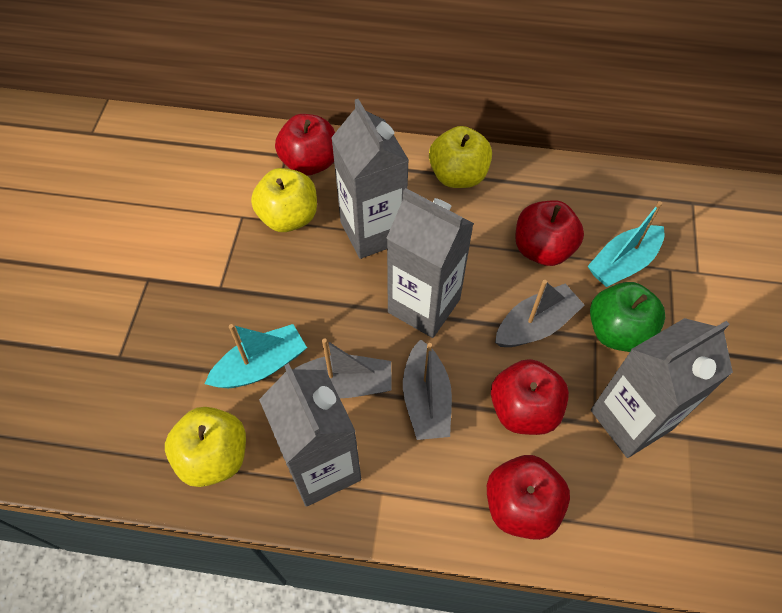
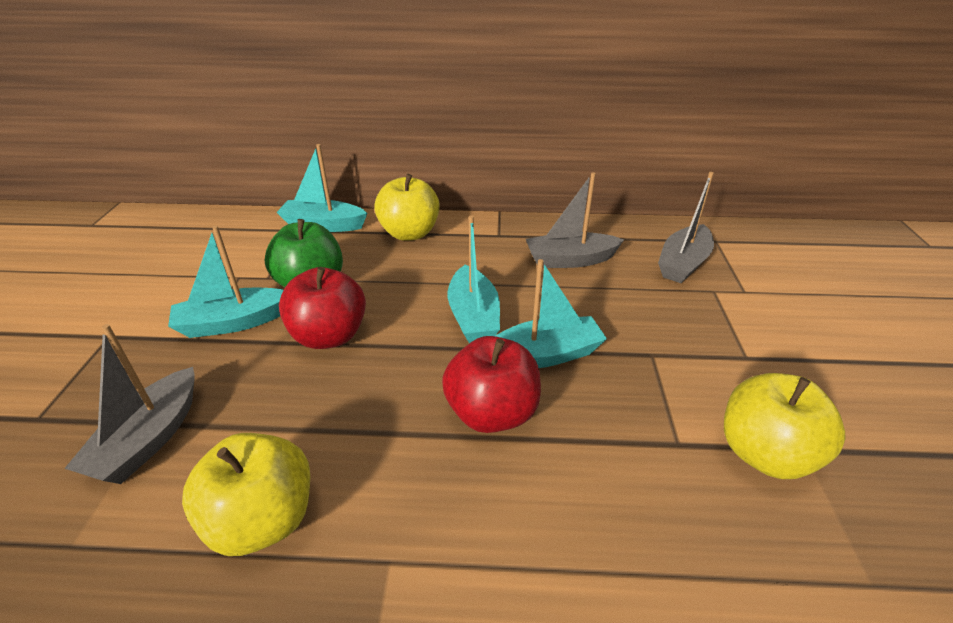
grey carton: 4 -> 0
red apple: 4 -> 2
turquoise boat: 2 -> 4

